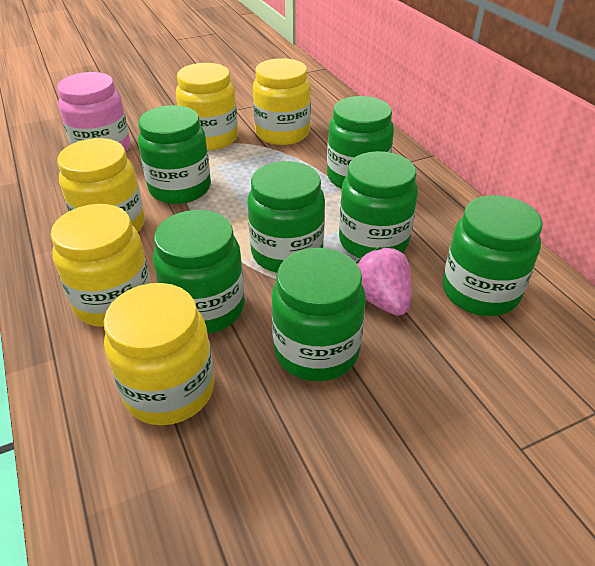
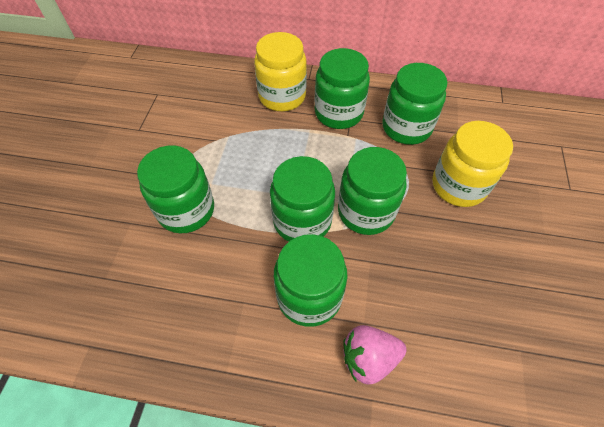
green jar: 7 -> 6
pink jar: 1 -> 0
yellow jar: 5 -> 2

